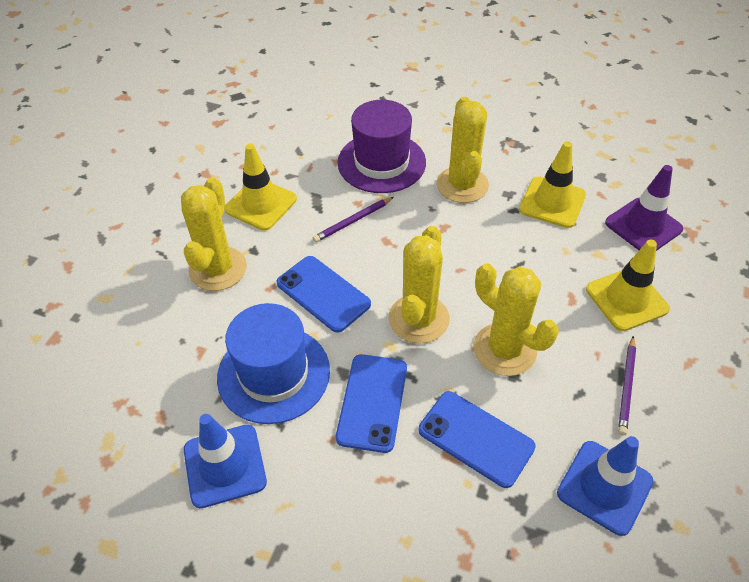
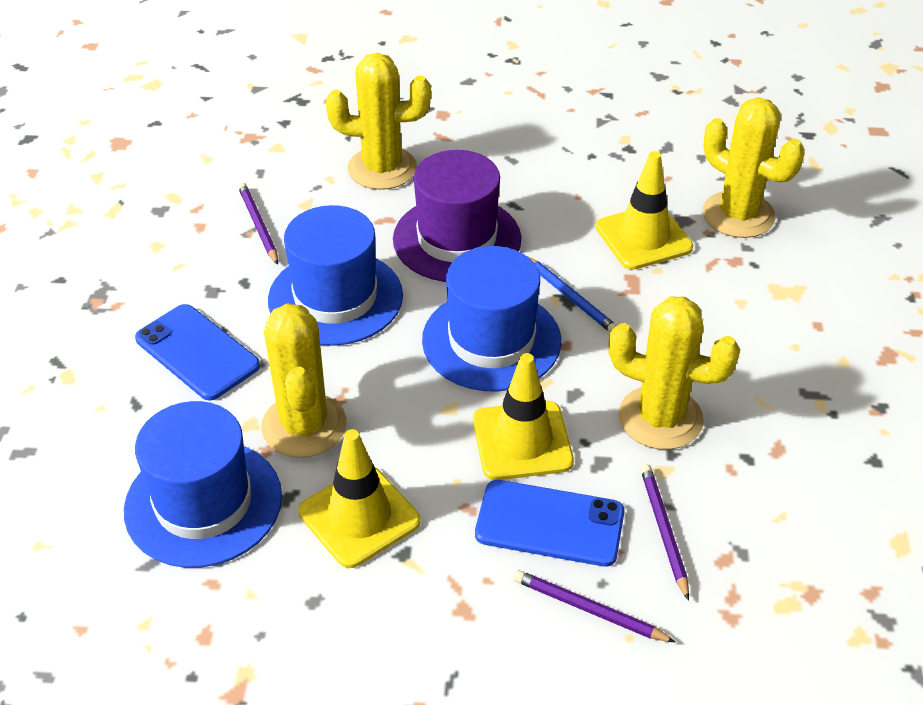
blue hat: 1 -> 3
blue pencil: 0 -> 1
blue phone: 3 -> 2
blue traffic cone: 2 -> 0
purple pencil: 2 -> 3
purple traffic cone: 1 -> 0

